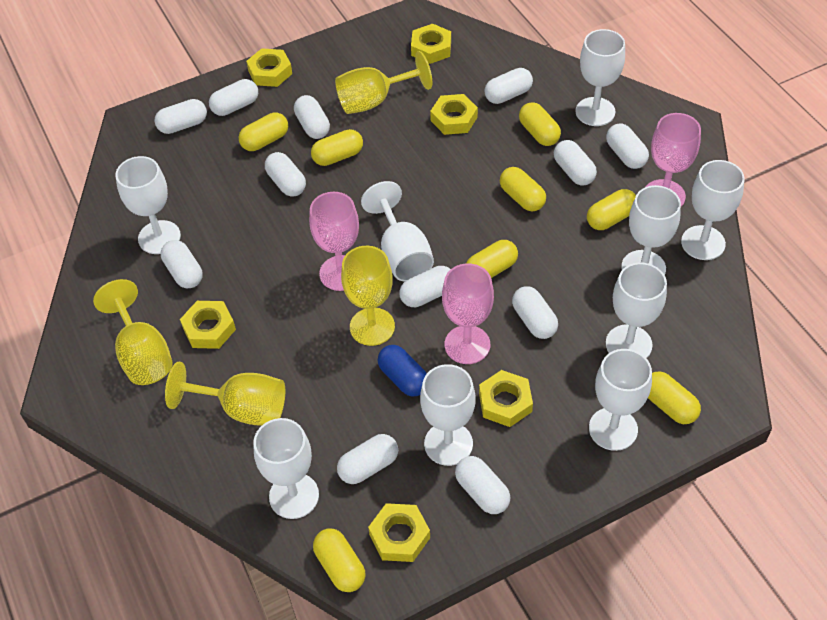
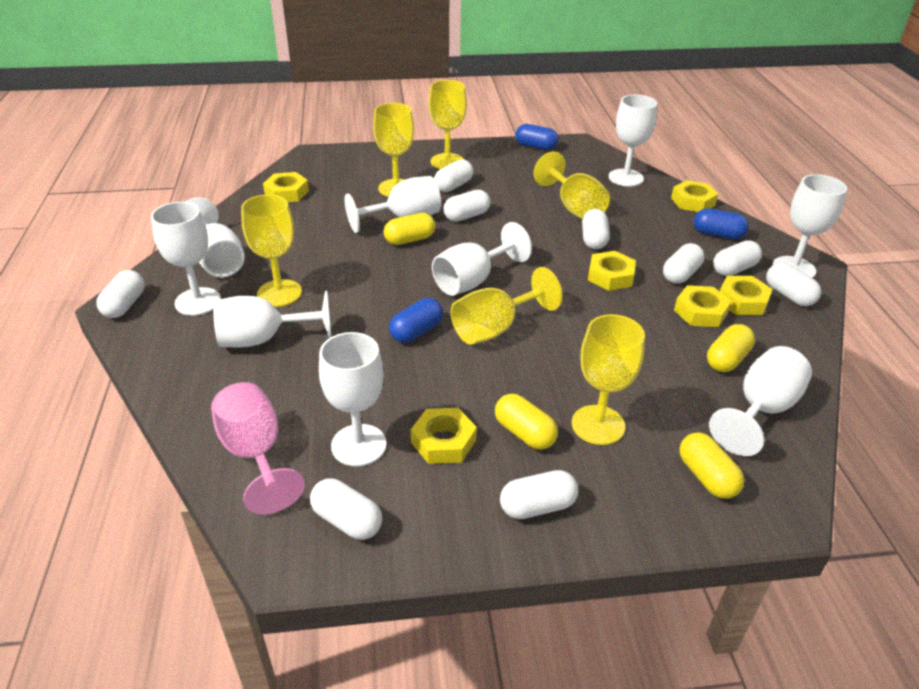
blue capsule: 1 -> 3
pink goblet: 3 -> 1
white capsule: 12 -> 9
yellow capsule: 8 -> 4
yellow goblet: 4 -> 6

